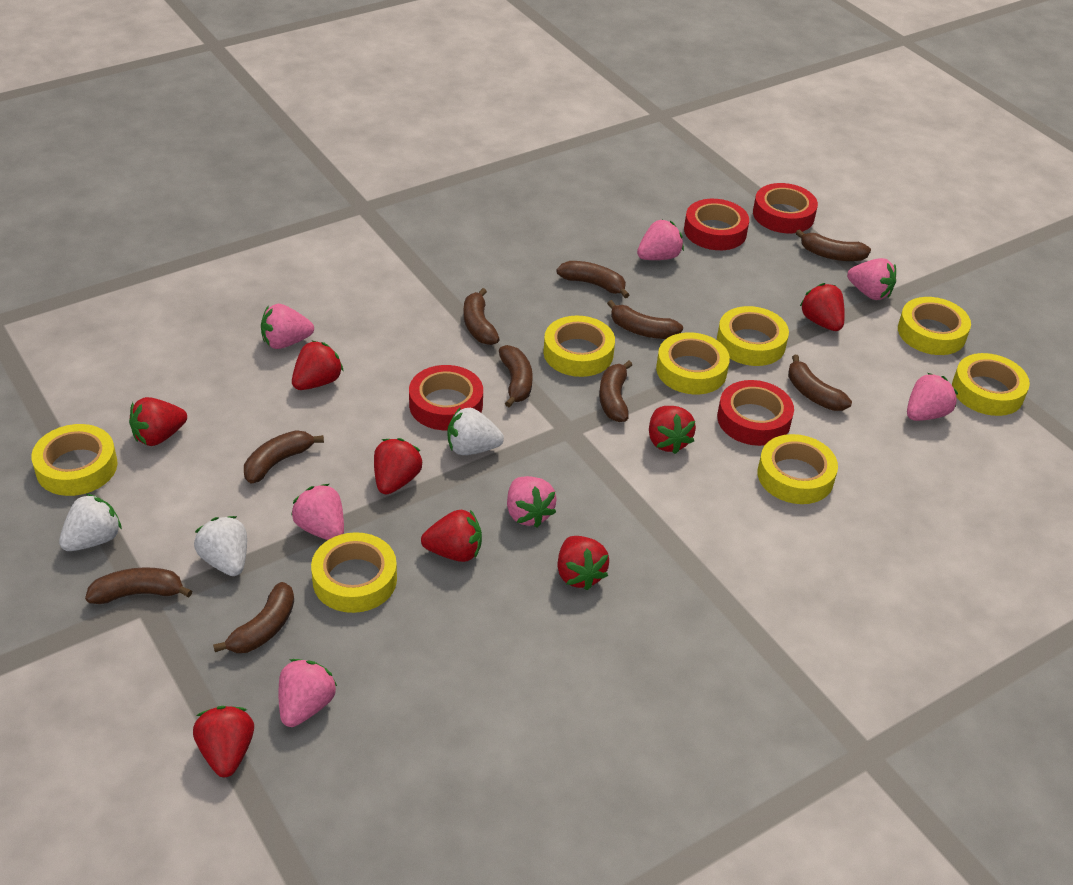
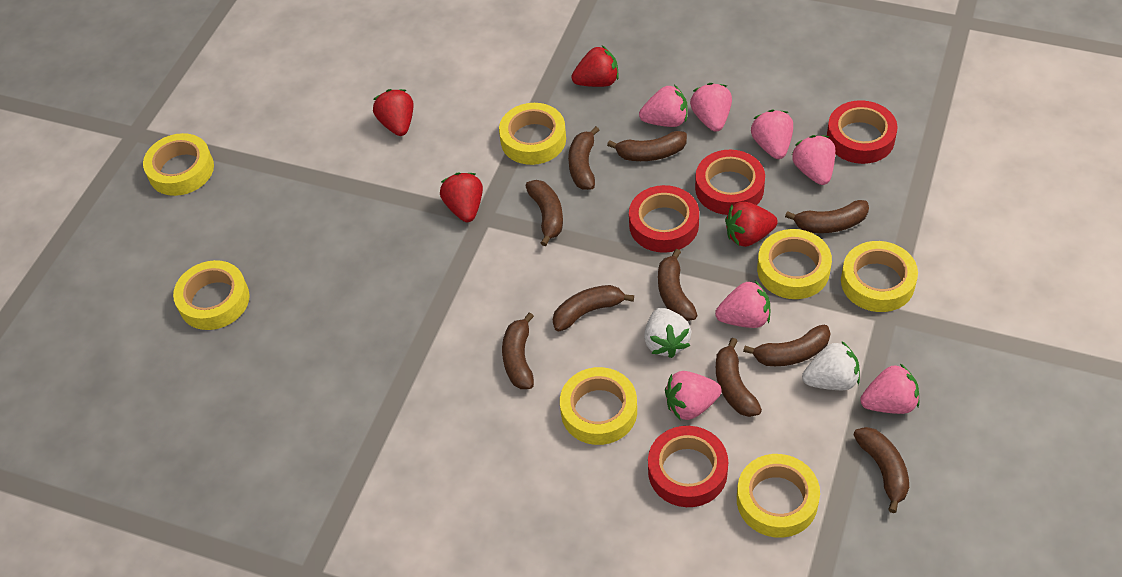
red strawberry: 8 -> 4
white strawberry: 3 -> 2
yellow tape: 8 -> 7

